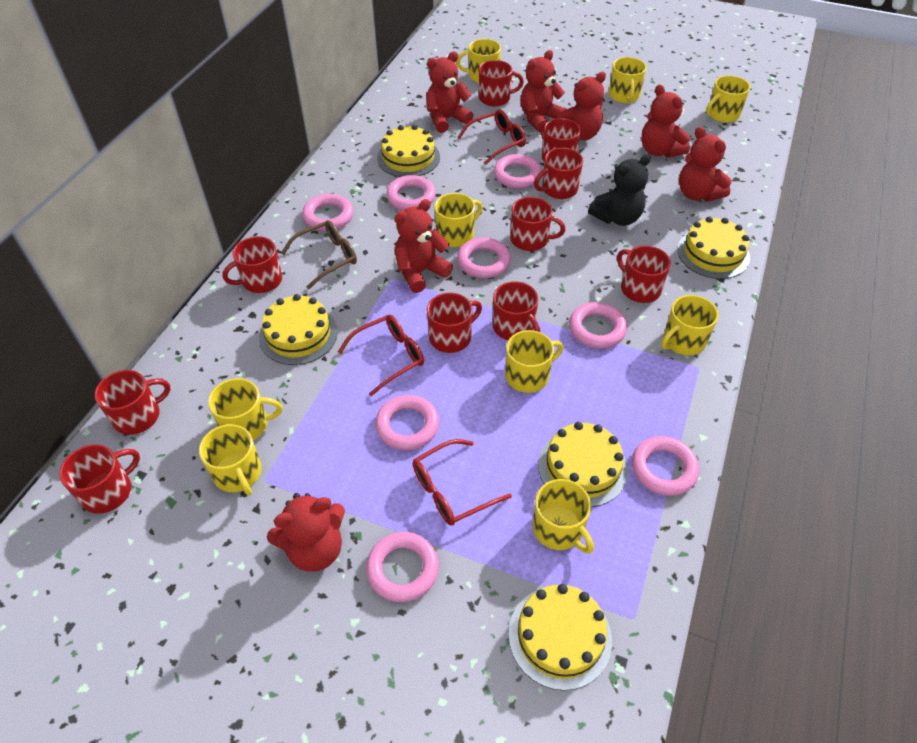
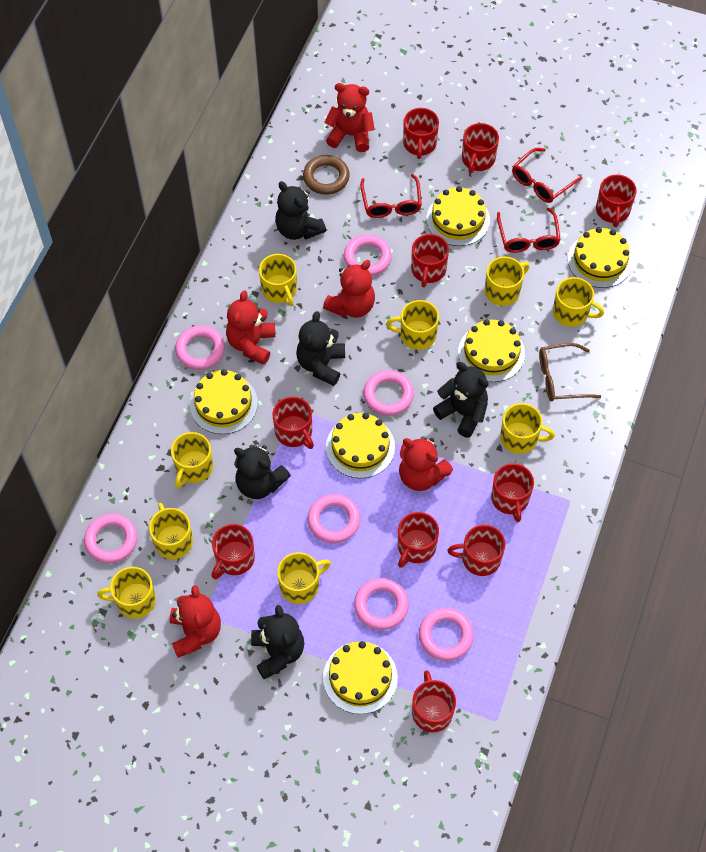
black teddy bear: 1 -> 5
brown ring: 0 -> 1
pink ring: 8 -> 7
red teddy bear: 7 -> 5
yellow cake: 5 -> 6

